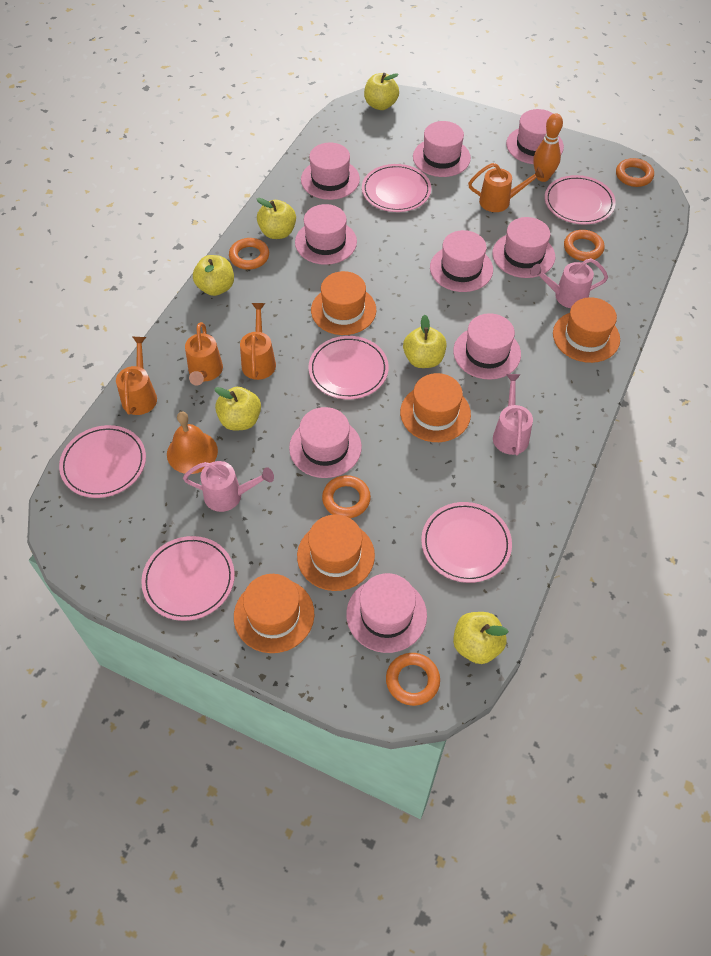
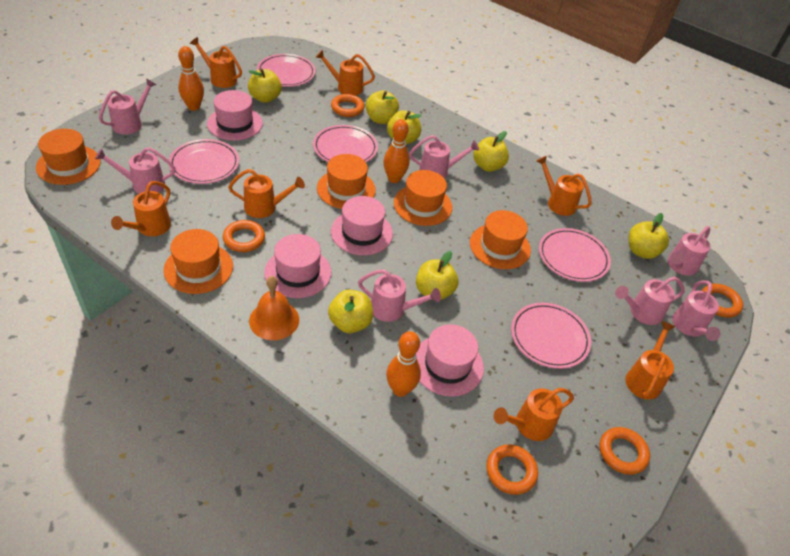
orange bowling pin: 1 -> 3
orange watering can: 4 -> 7
pink hat: 9 -> 4
pink plate: 6 -> 5
pink watering can: 3 -> 7
yellow apple: 6 -> 7

